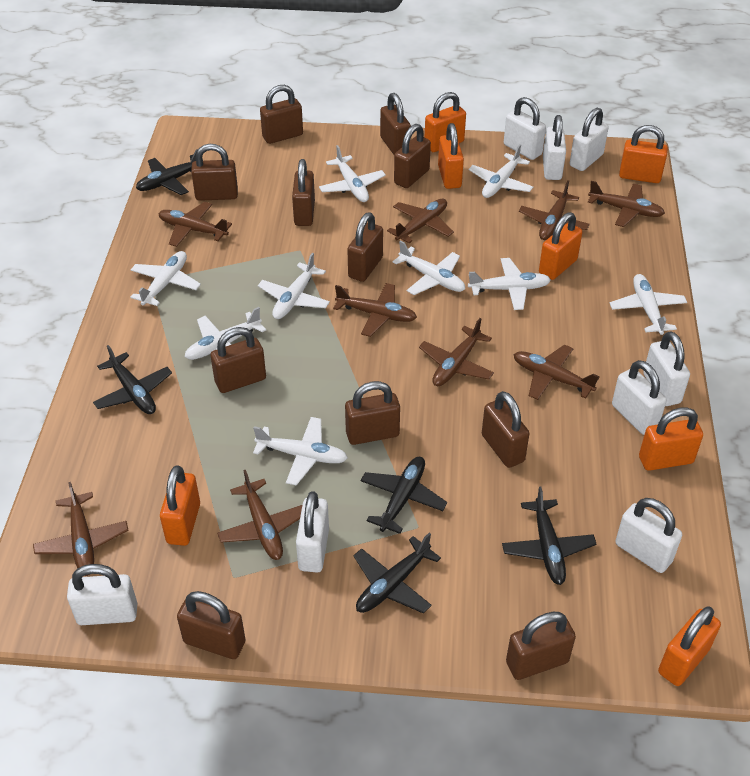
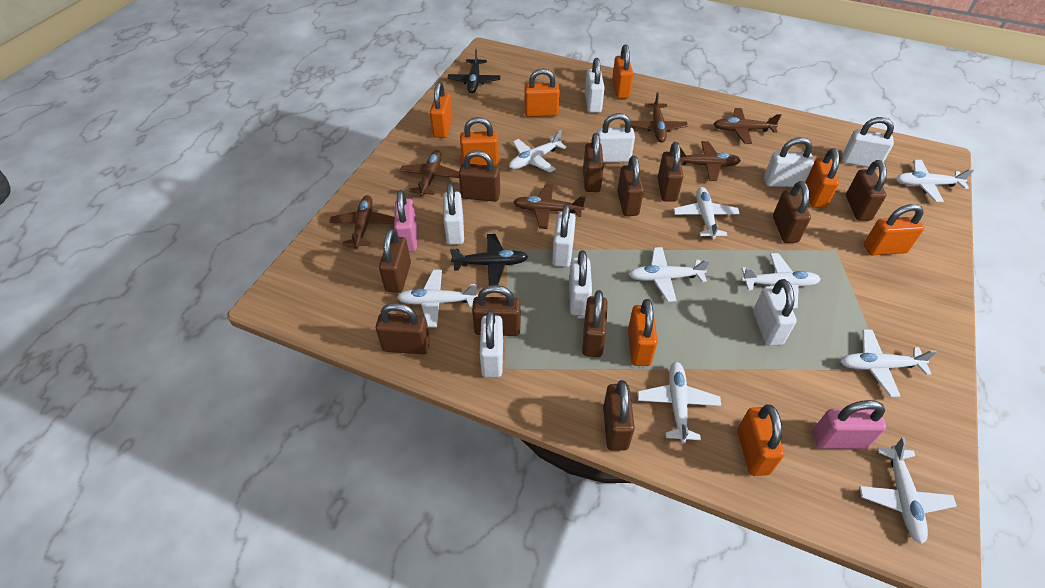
black plane: 5 -> 2
brown plane: 9 -> 6
orange padlock: 7 -> 8
pink padlock: 0 -> 2
white padlock: 8 -> 9

